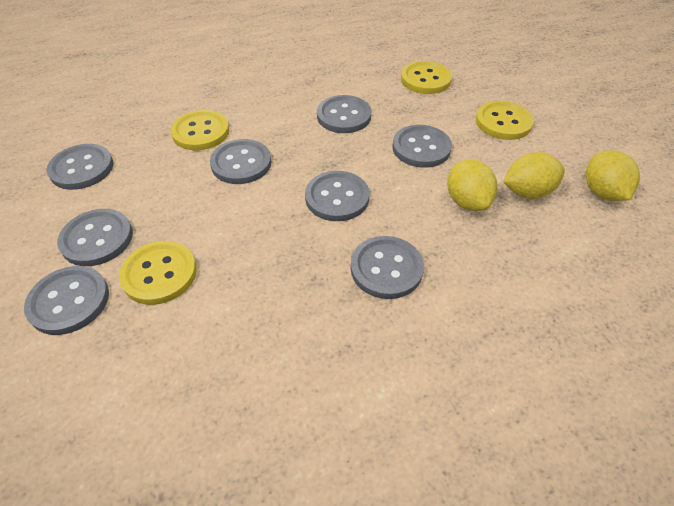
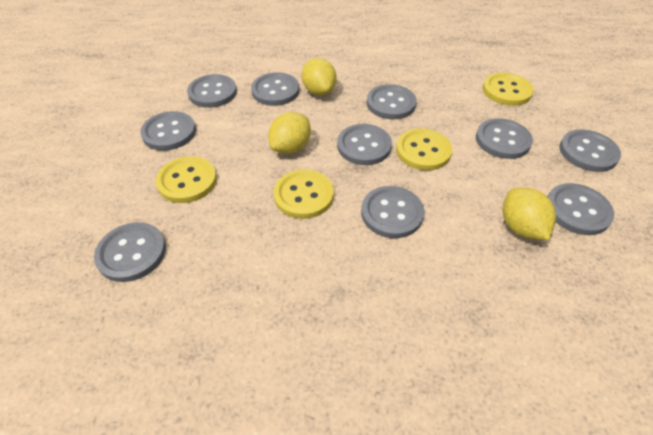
grey button: 8 -> 10

